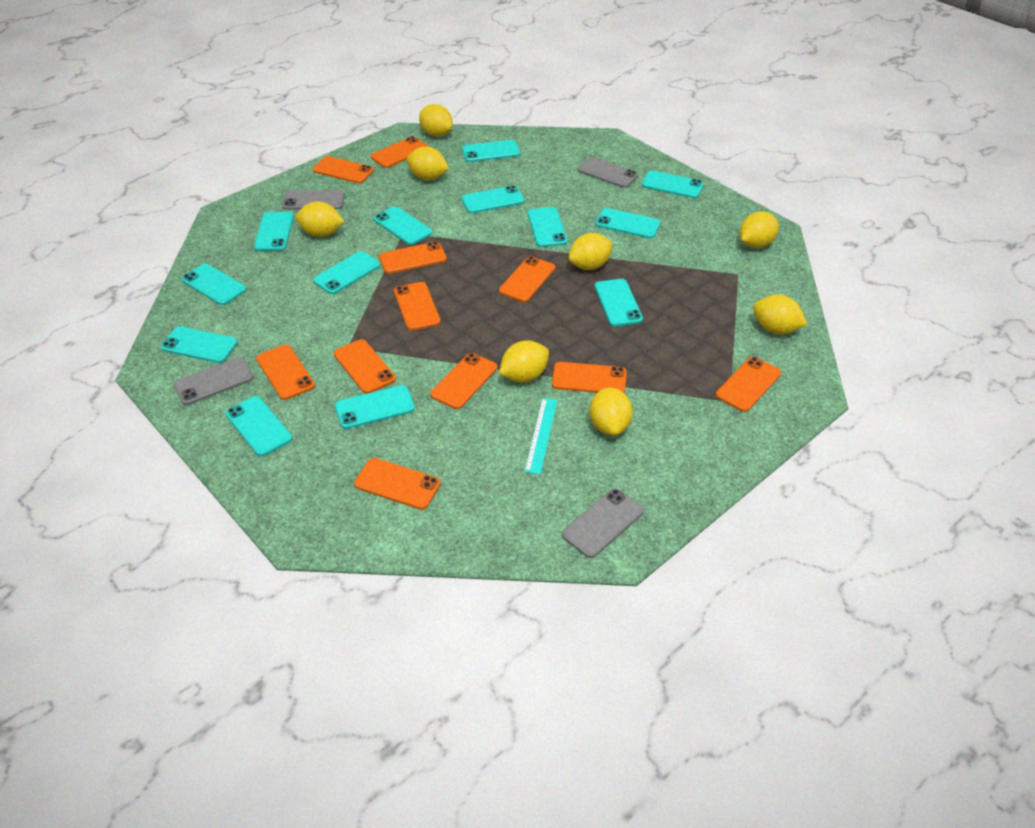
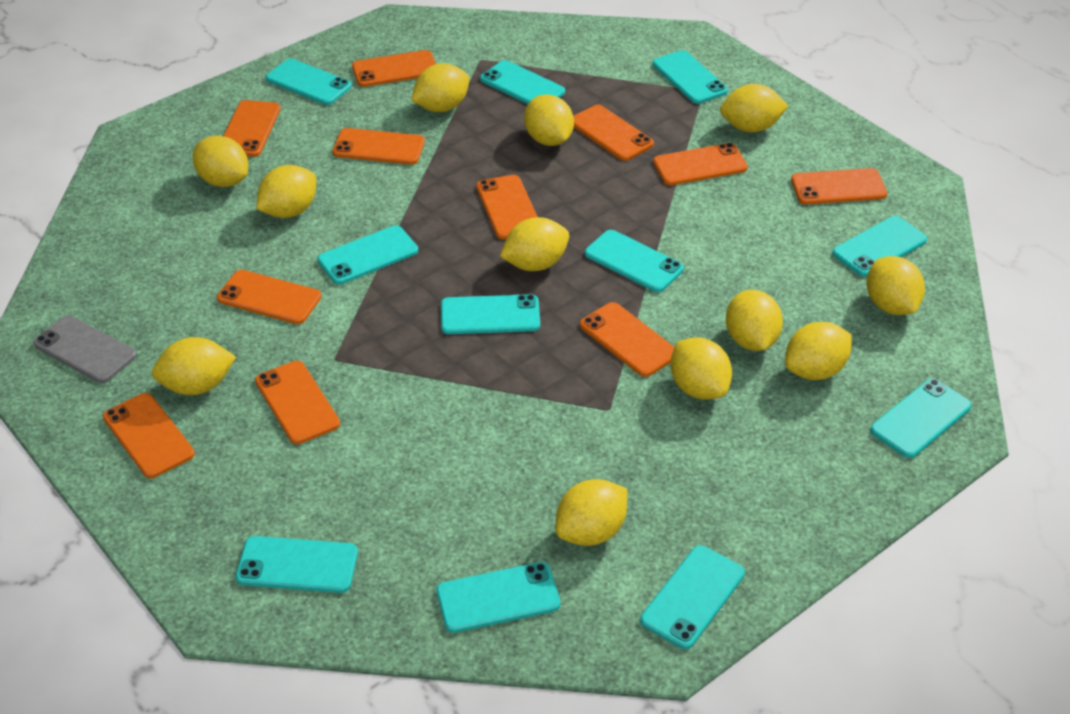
grey phone: 4 -> 1
turquoise phone: 13 -> 11
turquoise ruler: 1 -> 0
yellow lemon: 8 -> 12

